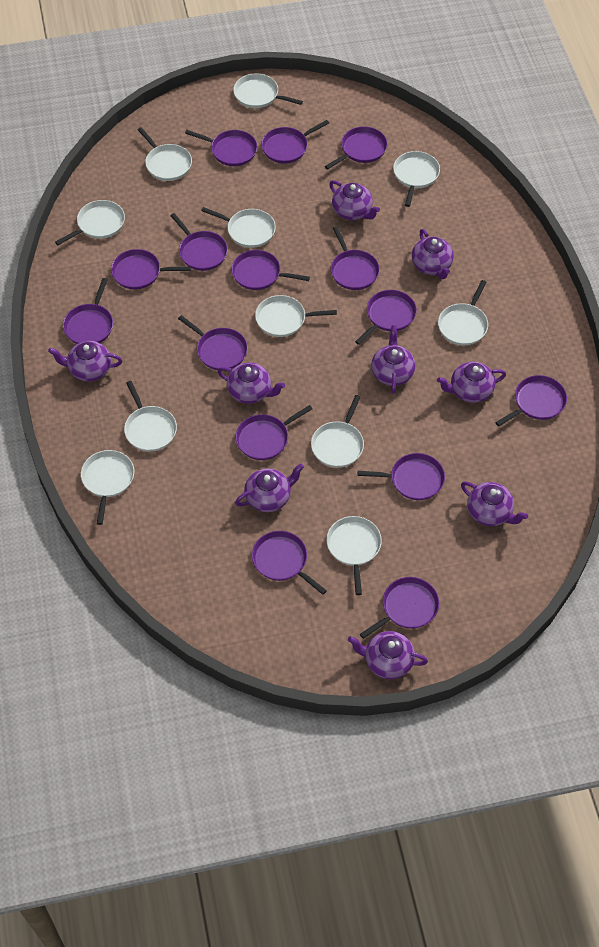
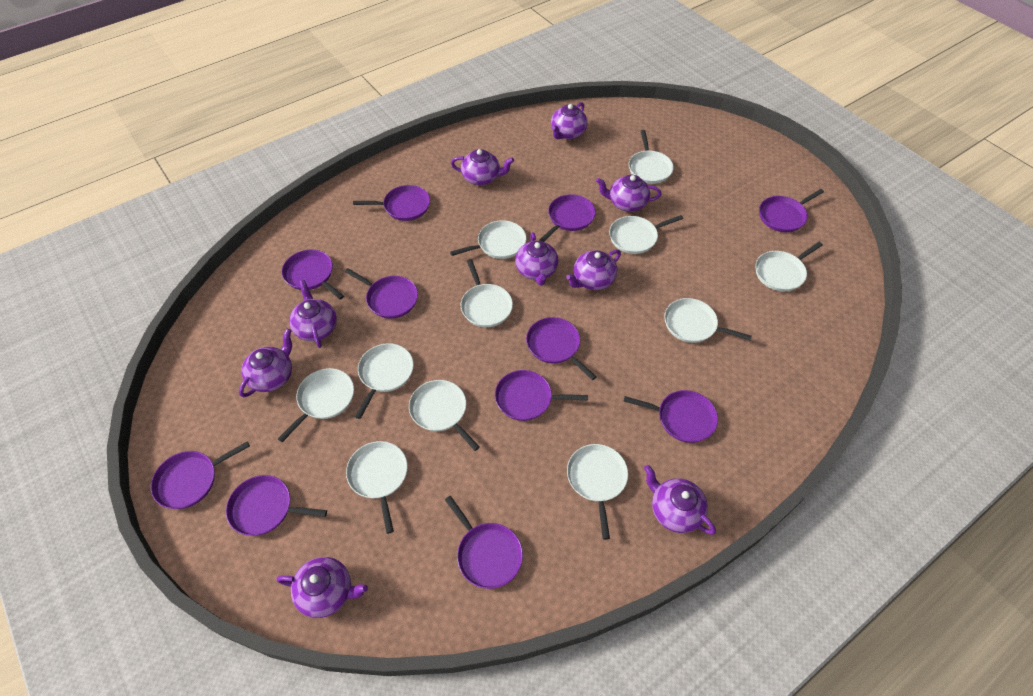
purple pan: 15 -> 11

